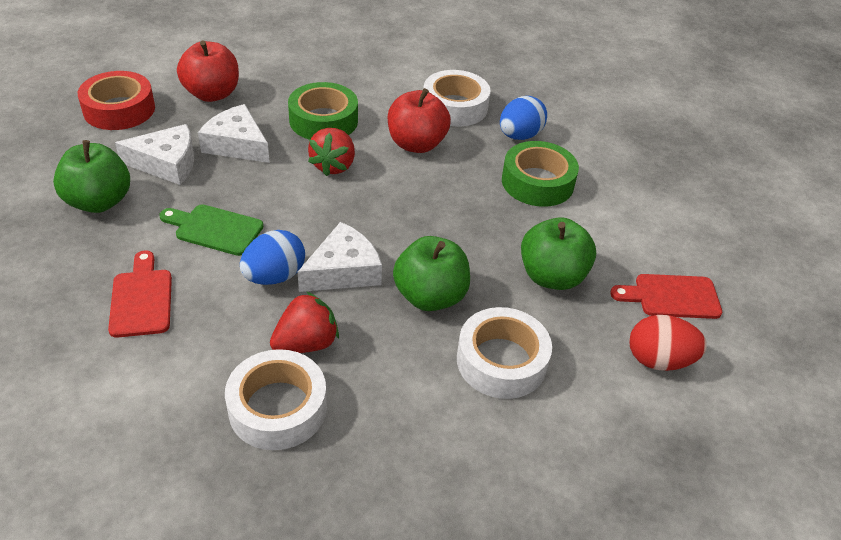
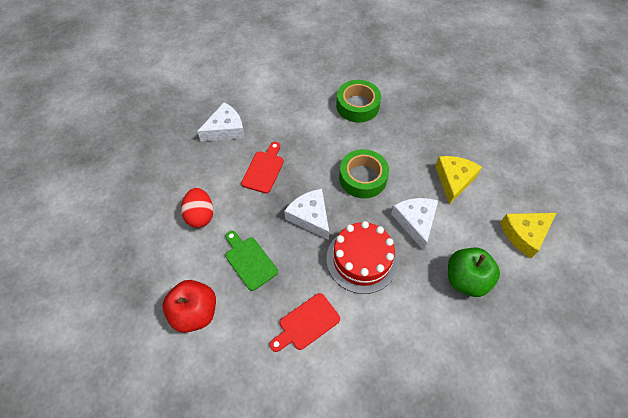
blue egg: 2 -> 0
green apple: 3 -> 1
red apple: 2 -> 1
red cake: 0 -> 1
red strawberry: 2 -> 0
red tape: 1 -> 0
white tape: 3 -> 0
yellow cheese: 0 -> 2

